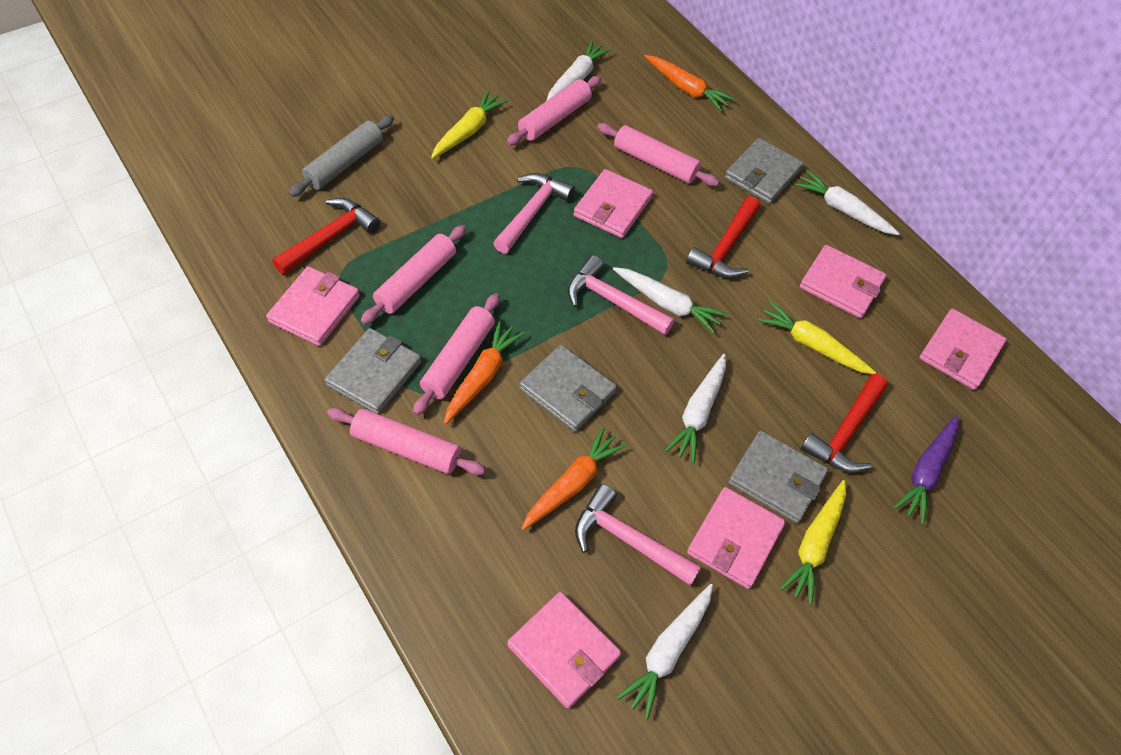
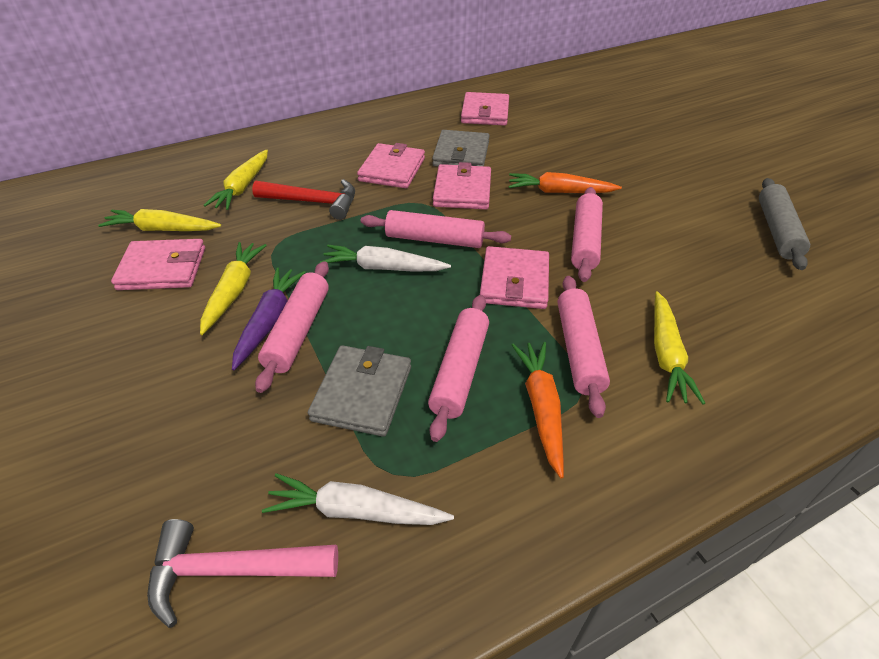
grey wallet: 4 -> 2
orange carrot: 3 -> 2
pink hammer: 3 -> 1
pink wallet: 6 -> 5
red hammer: 3 -> 1
white carrot: 5 -> 2
yellow carrot: 3 -> 4

